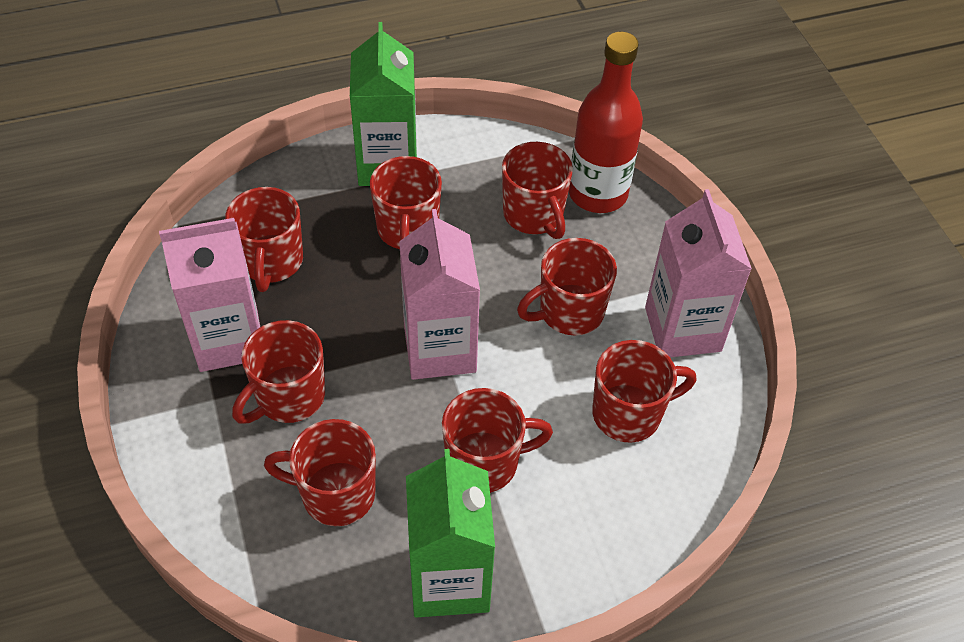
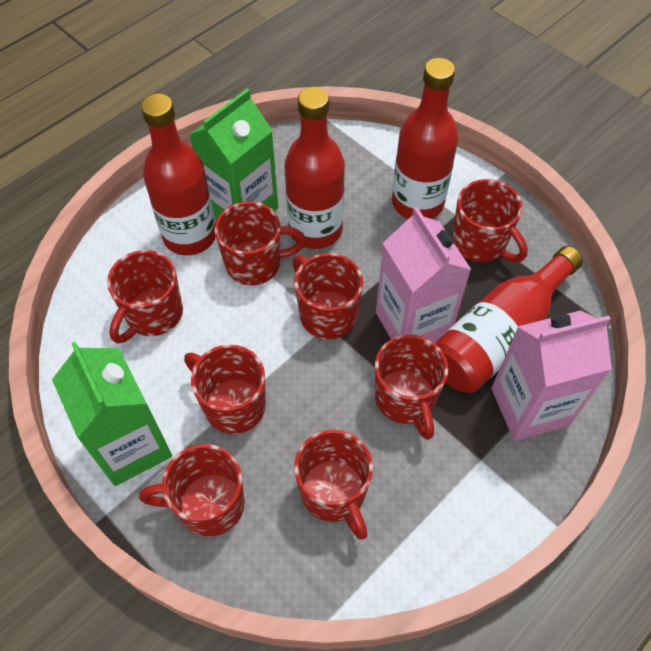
pink carton: 3 -> 2
red bottle: 1 -> 4

